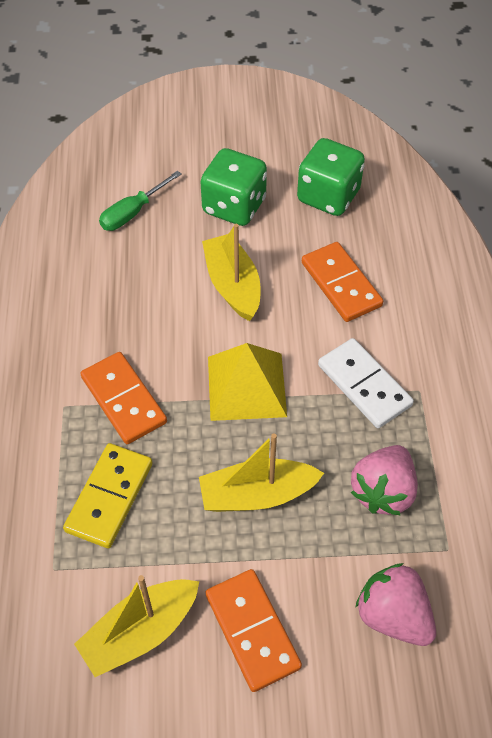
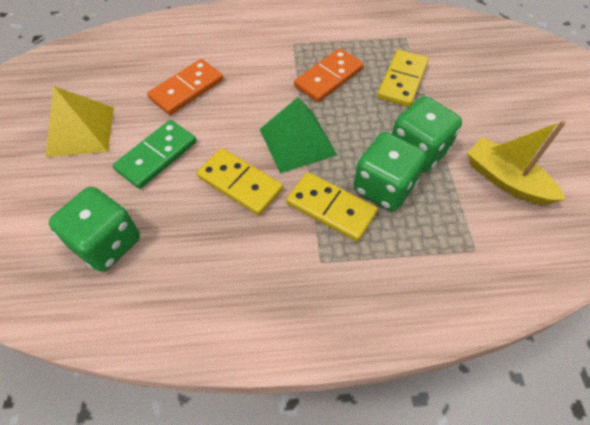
green dice: 2 -> 3
green domino: 0 -> 1
green pyramid: 0 -> 1
green screwdriver: 1 -> 0
orange domino: 3 -> 2
pink strawberry: 2 -> 0
white domino: 1 -> 0
yellow boat: 3 -> 1
yellow domino: 1 -> 3

